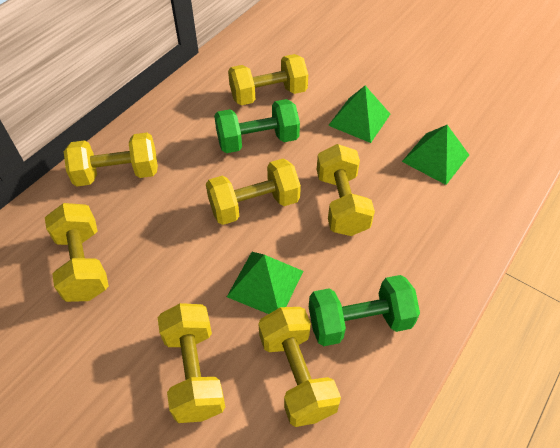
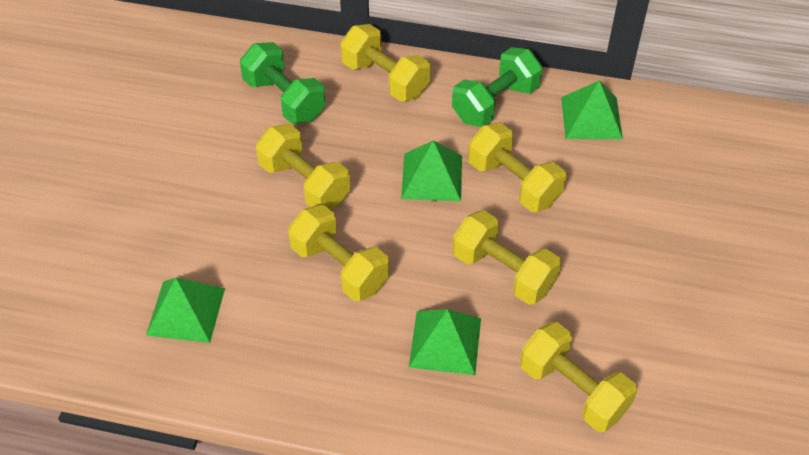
green pyramid: 3 -> 4
yellow dumbbell: 7 -> 6

